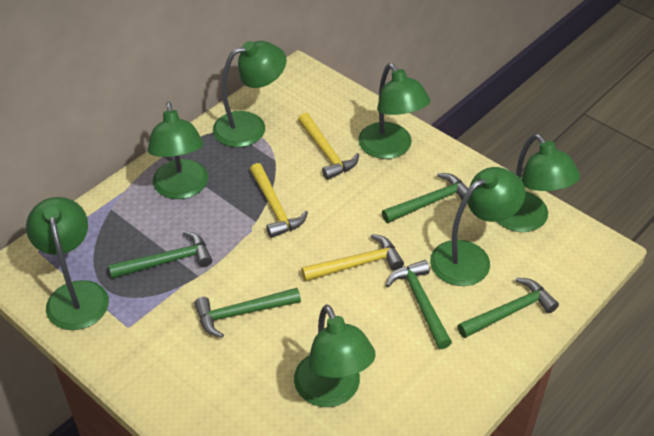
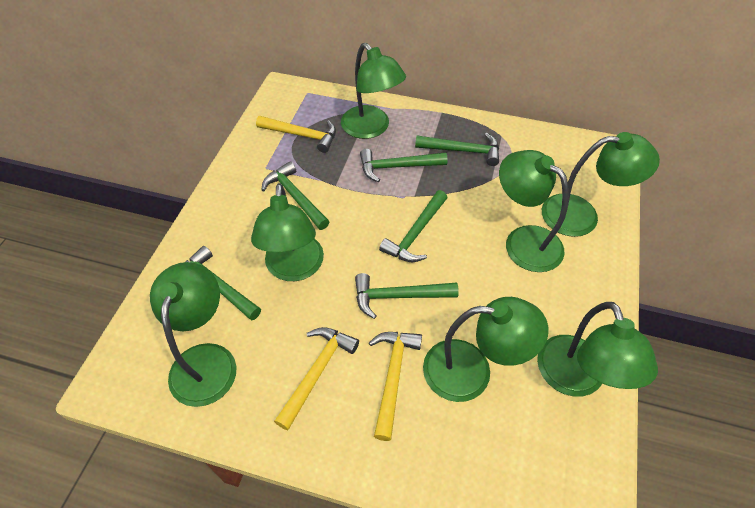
green hammer: 5 -> 6

